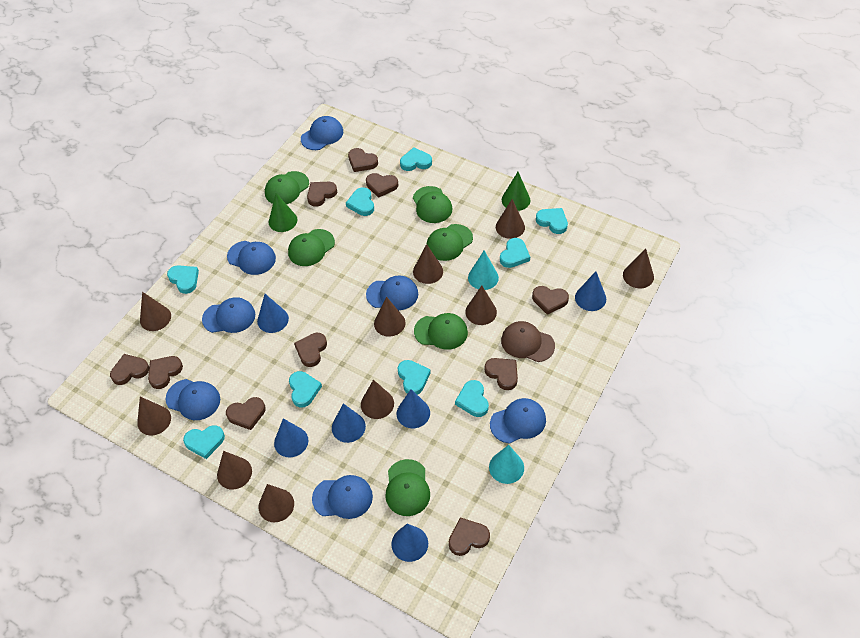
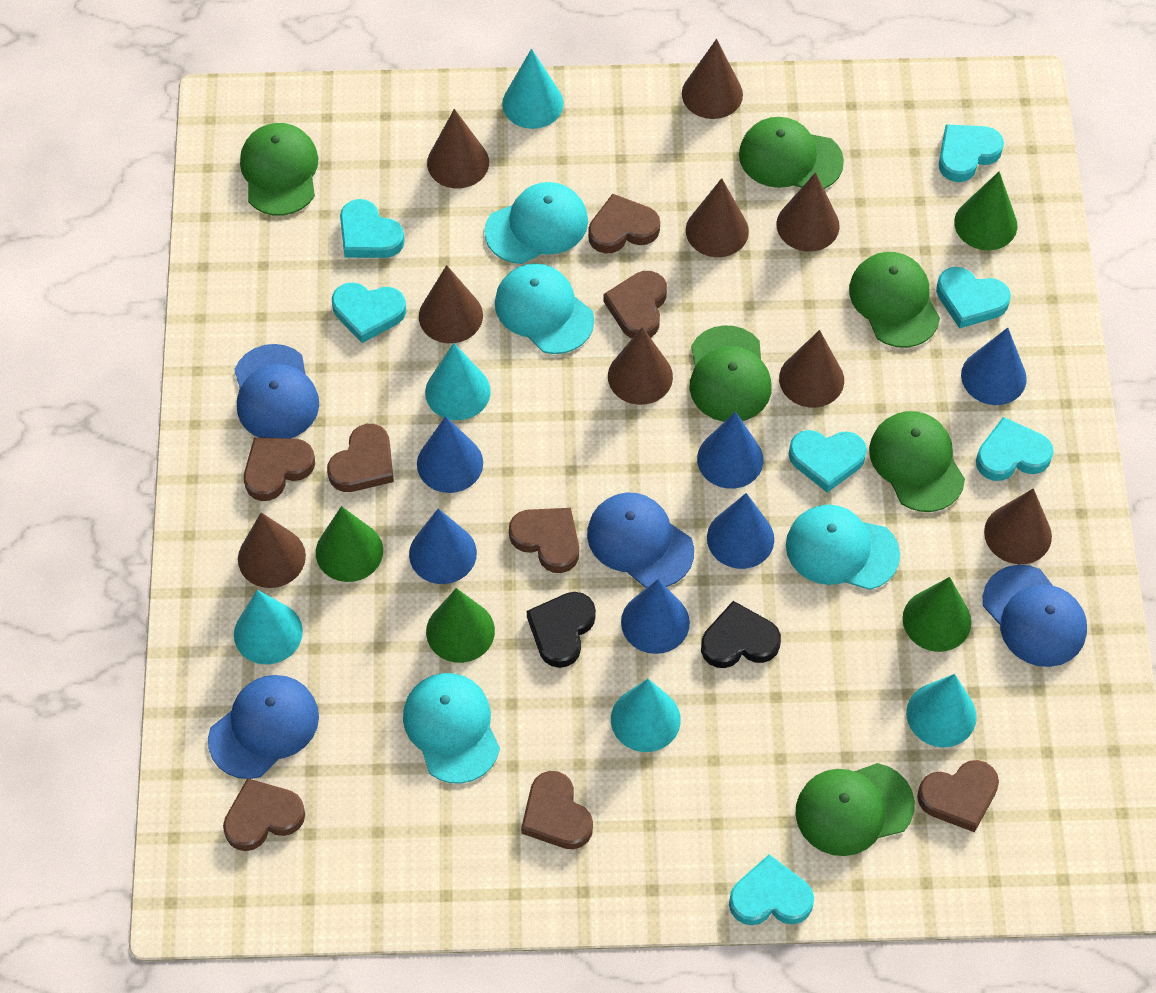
black heart: 0 -> 2
blue cap: 7 -> 4
brown cap: 1 -> 0
brown cone: 10 -> 9
brown heart: 10 -> 8
green cone: 2 -> 4
turquoise cap: 0 -> 4
turquoise cone: 2 -> 5
turquoise heart: 9 -> 7

